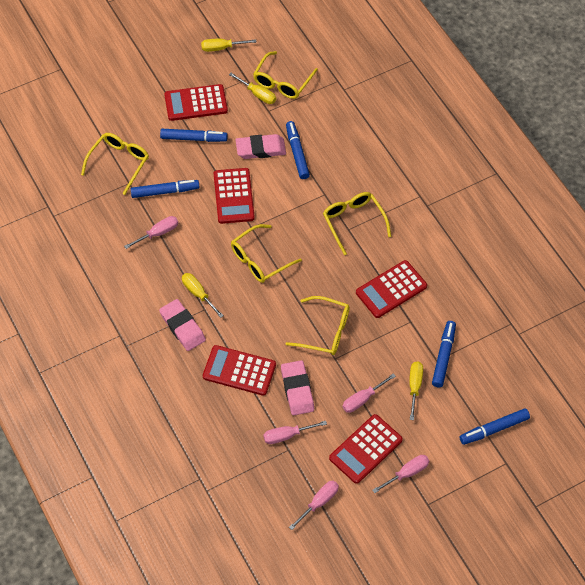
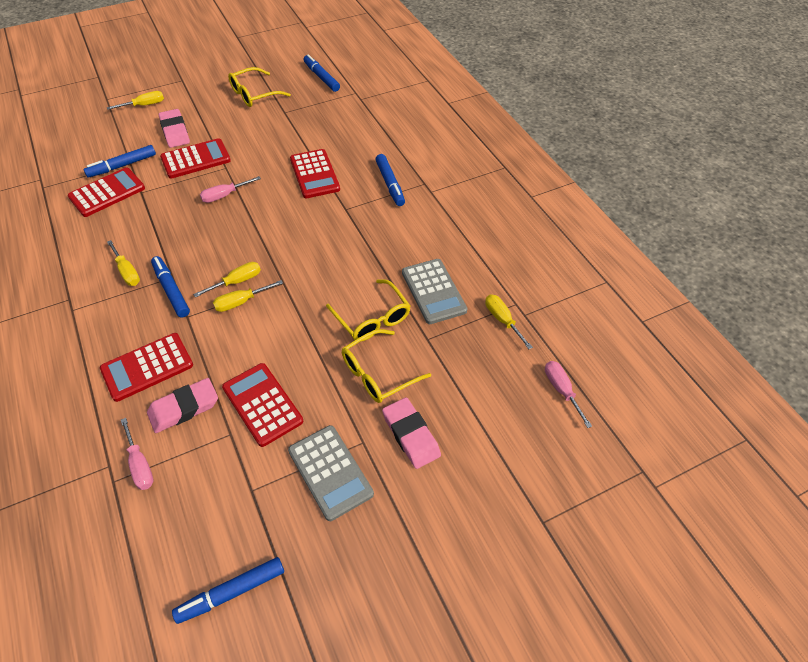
grey calculator: 0 -> 2
pink screwdriver: 5 -> 3
yellow glasses: 5 -> 3
yellow screwdriver: 4 -> 5

